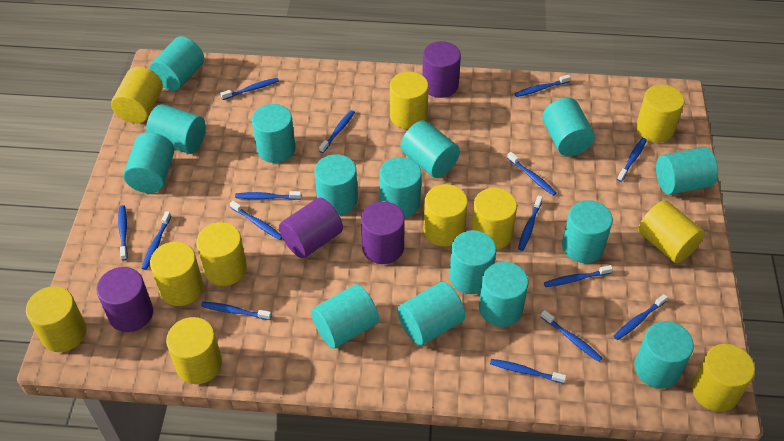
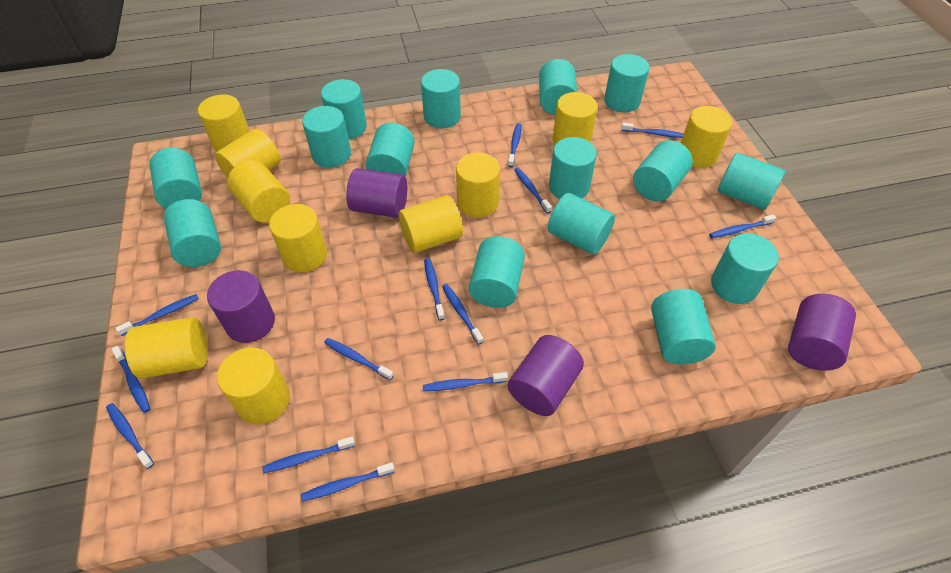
blue toothbrush: 15 -> 13
yellow cylinder: 11 -> 10

